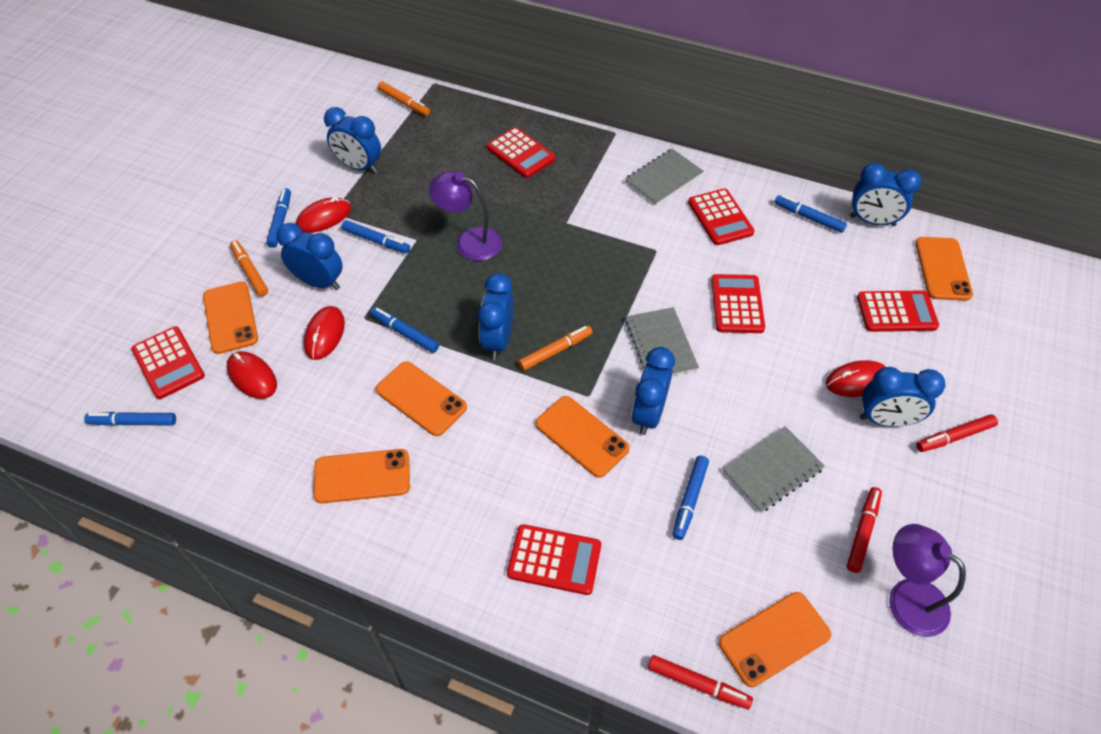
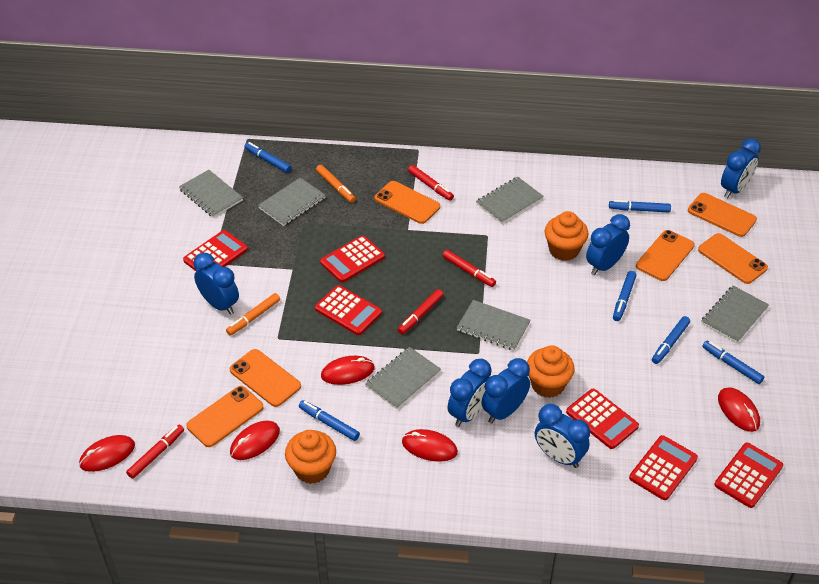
grey notebook: 3 -> 6
orange cupcake: 0 -> 3
orange marker: 3 -> 2
purple lamp: 2 -> 0
red marker: 3 -> 4
red mouse: 4 -> 5

